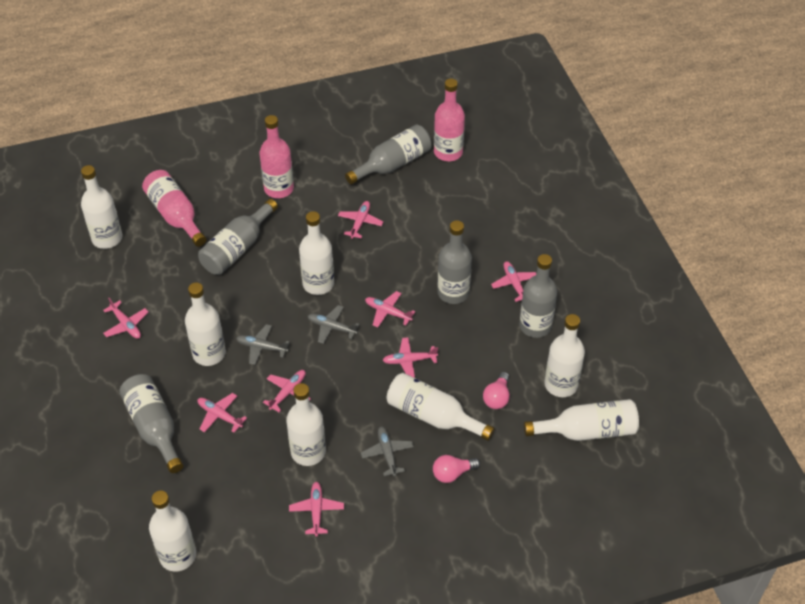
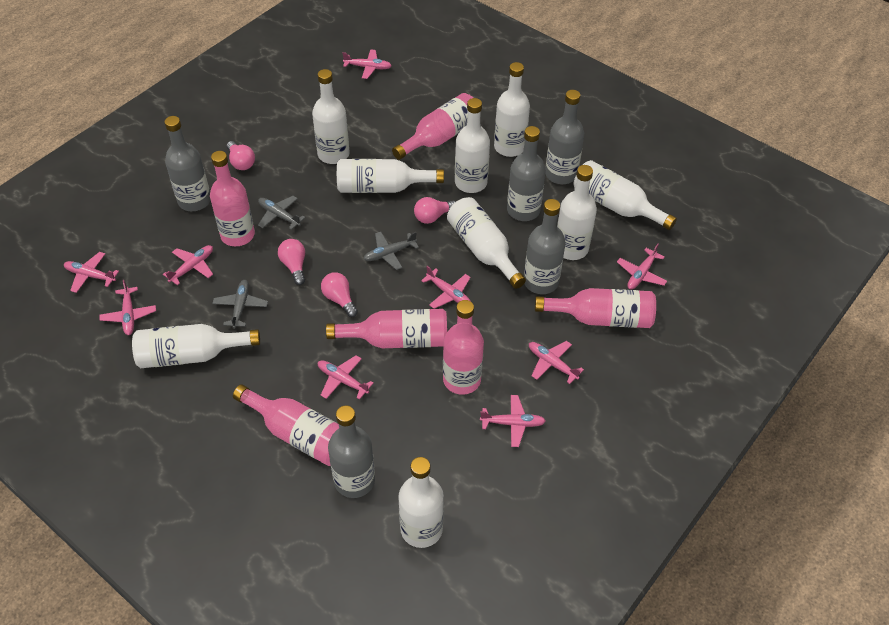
pink bottle: 3 -> 6
pink light bulb: 2 -> 4
pink plane: 8 -> 9
white bottle: 8 -> 9

